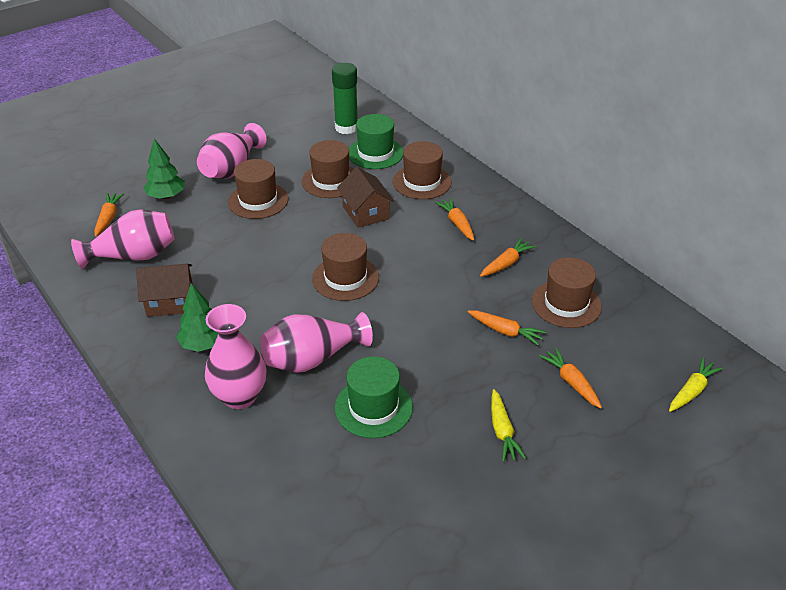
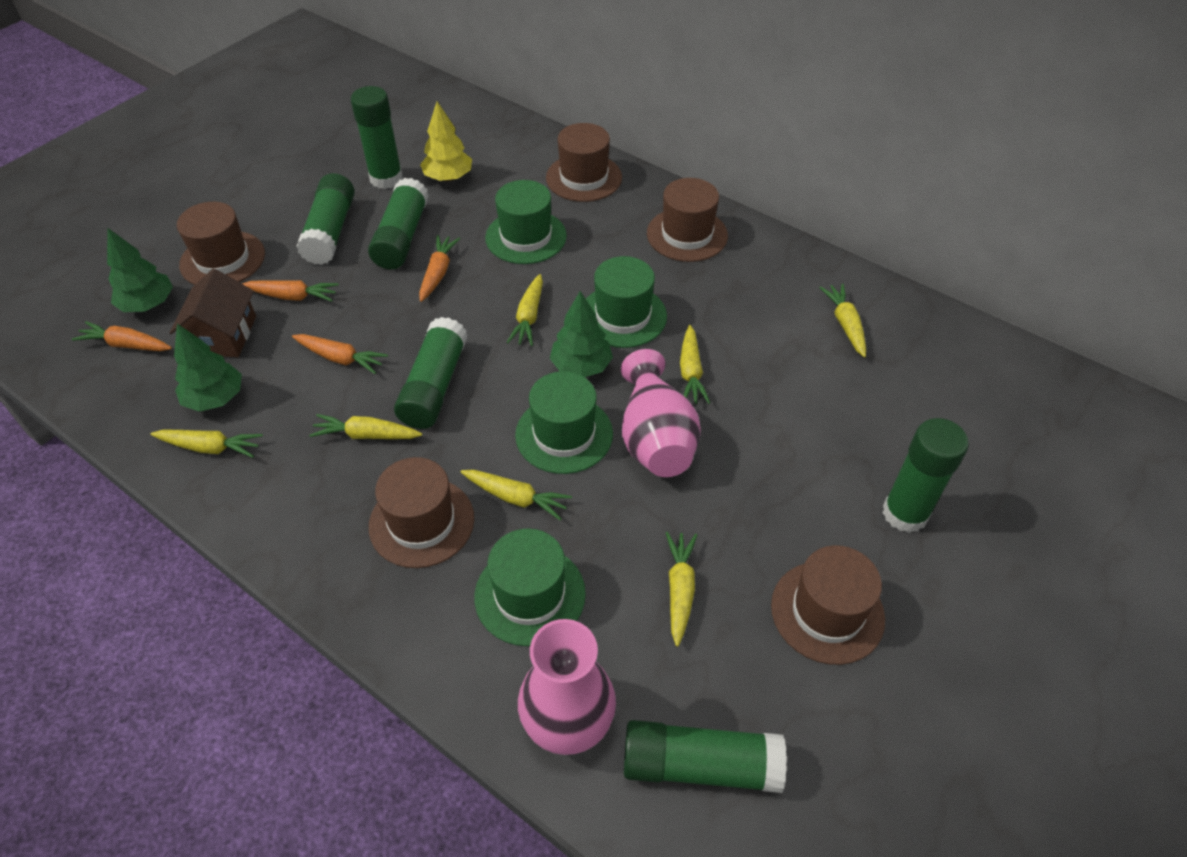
brown house: 2 -> 1
green glue stick: 1 -> 6
green hat: 2 -> 4
green tree: 2 -> 3
orange carrot: 5 -> 4
pink vase: 4 -> 2
yellow carrot: 2 -> 7
yellow tree: 0 -> 1

